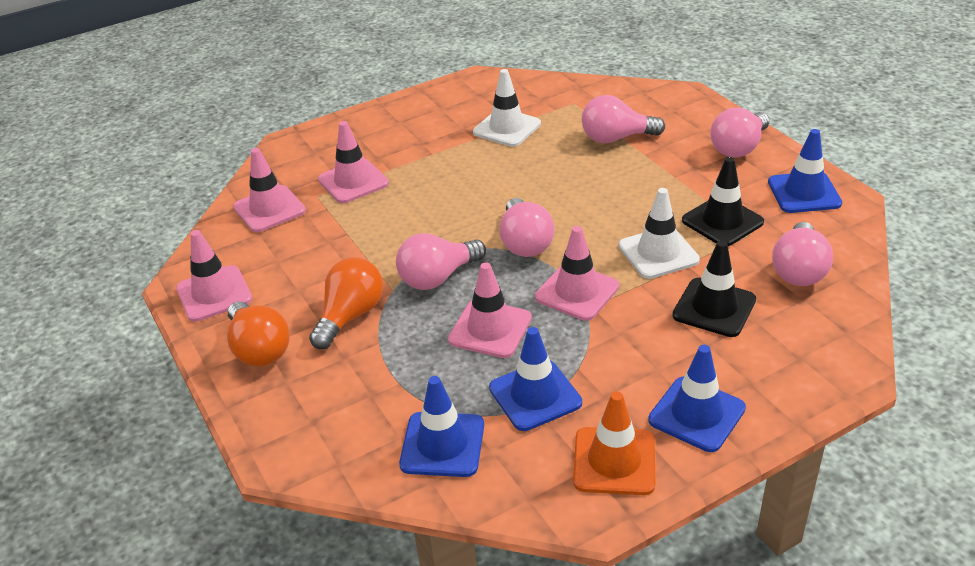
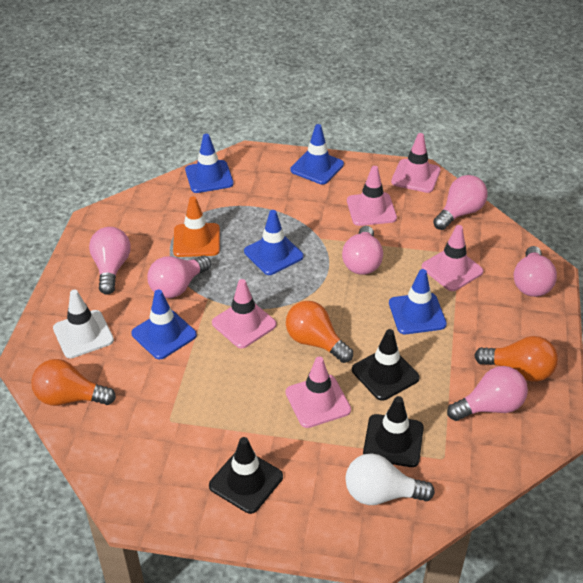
black traffic cone: 2 -> 3
blue traffic cone: 4 -> 5
orange light bulb: 2 -> 3
pink light bulb: 5 -> 6
white light bulb: 0 -> 1
white traffic cone: 2 -> 1

